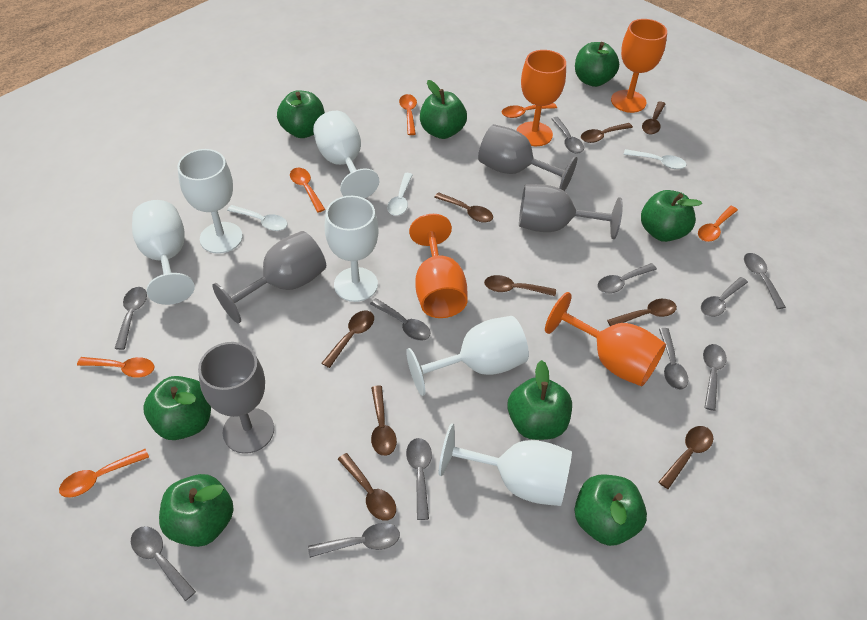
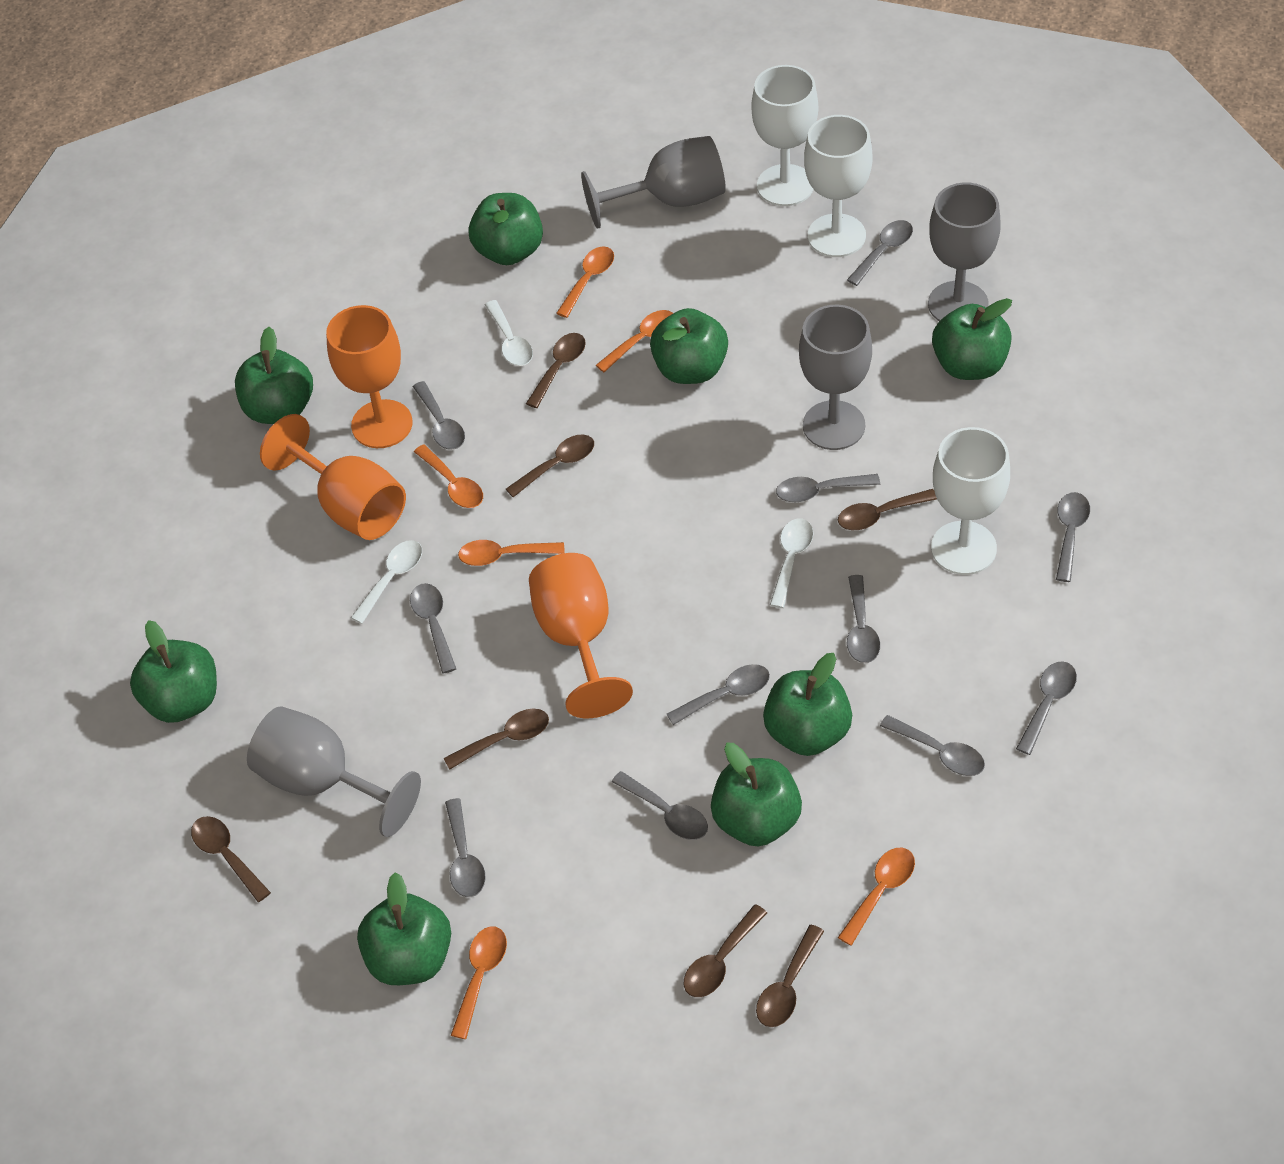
brown spoon: 9 -> 7
orange goblet: 4 -> 3
white goblet: 6 -> 3

